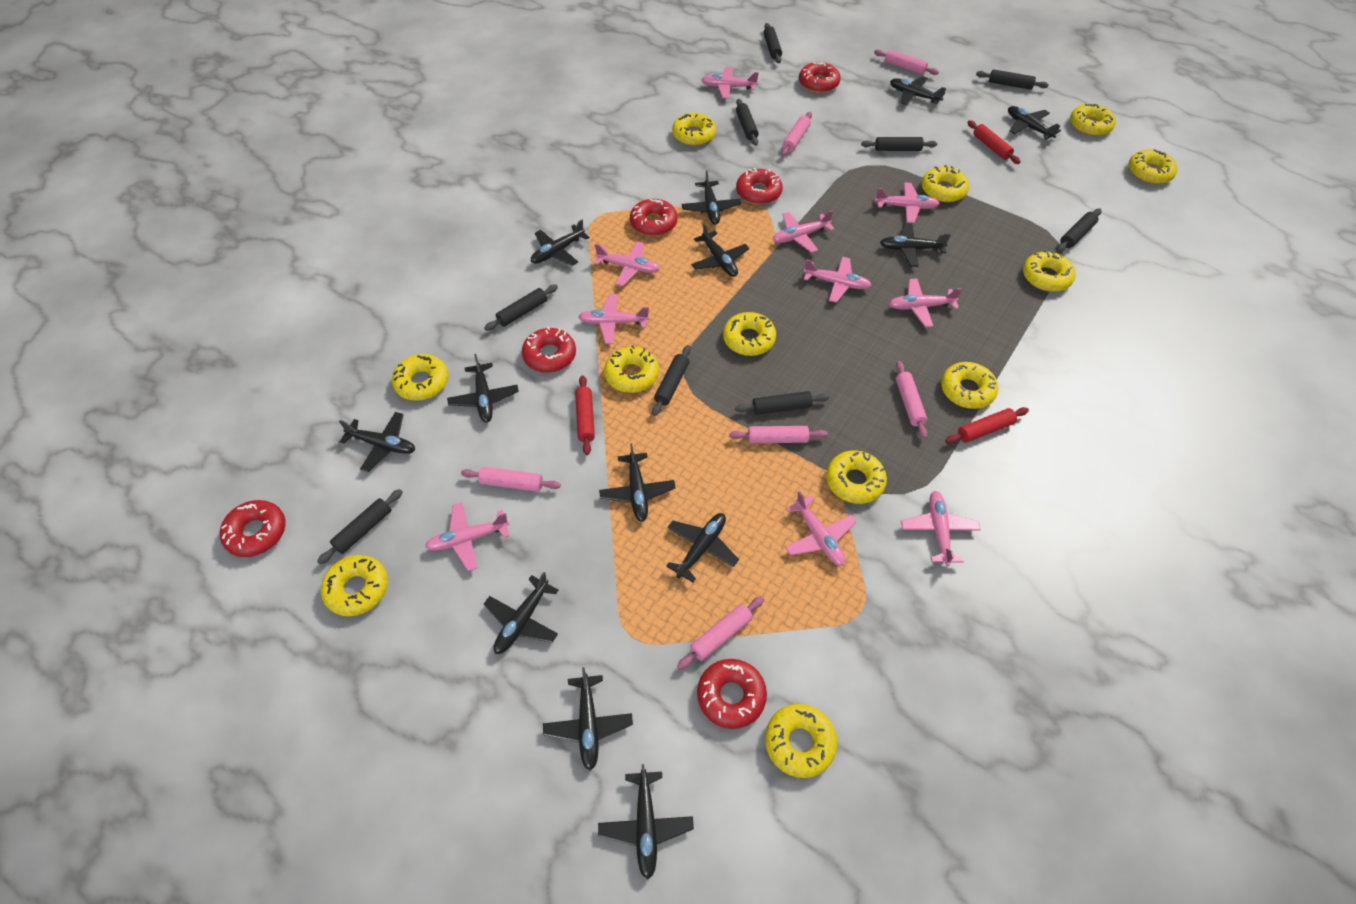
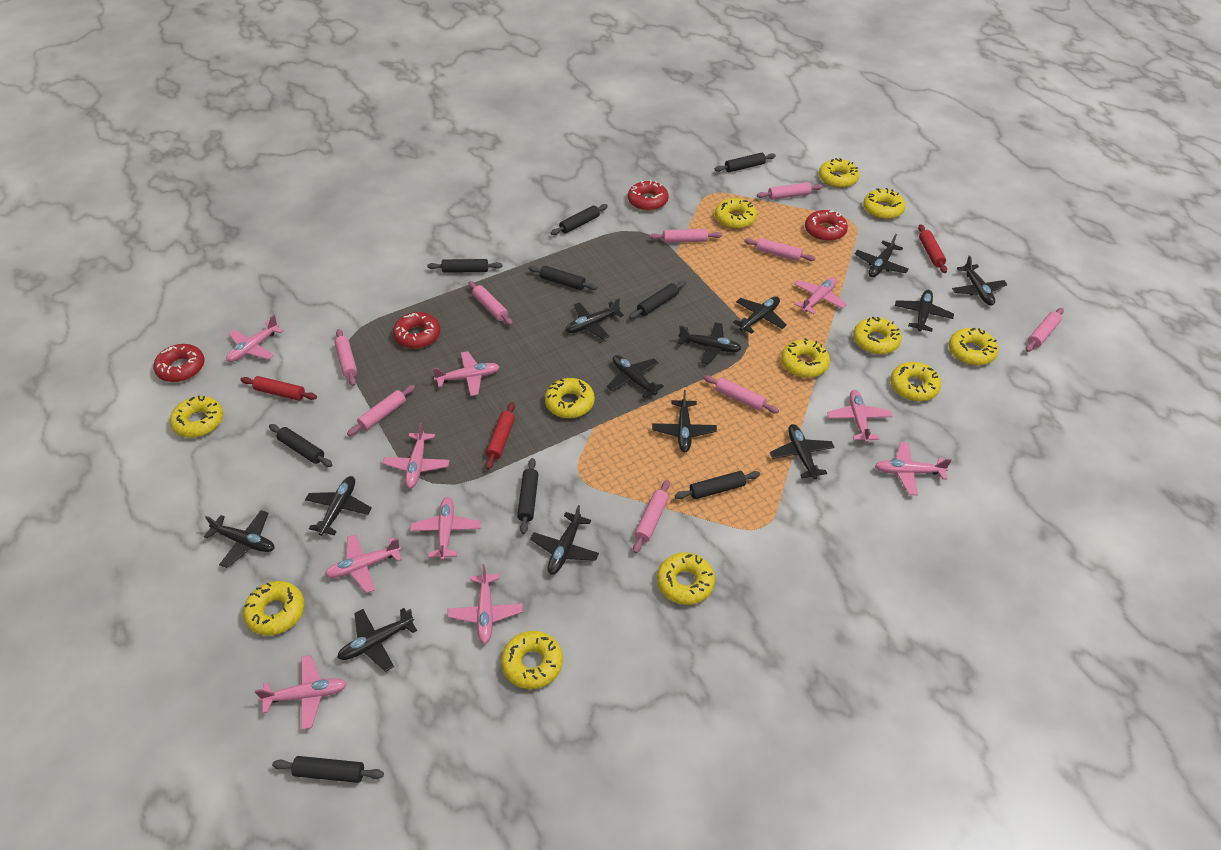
pink rolling pin: 6 -> 9
red donut: 6 -> 4

